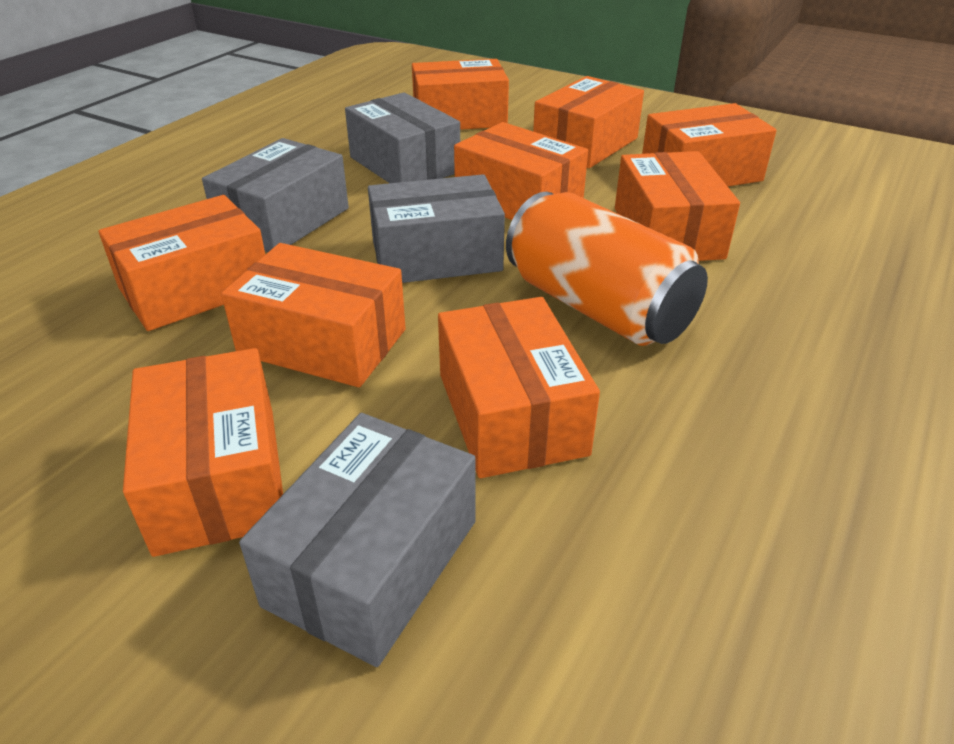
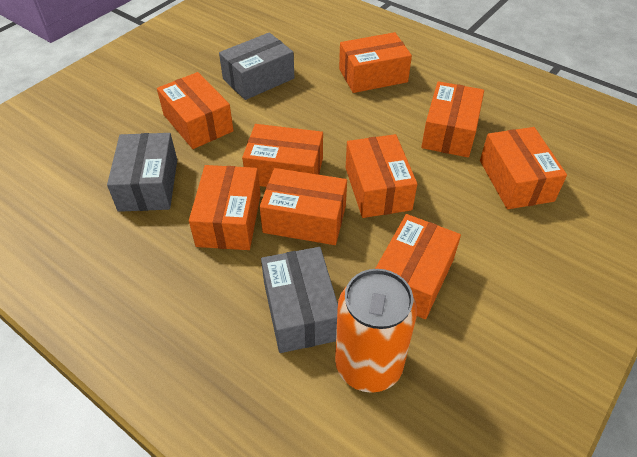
grey box: 4 -> 3

